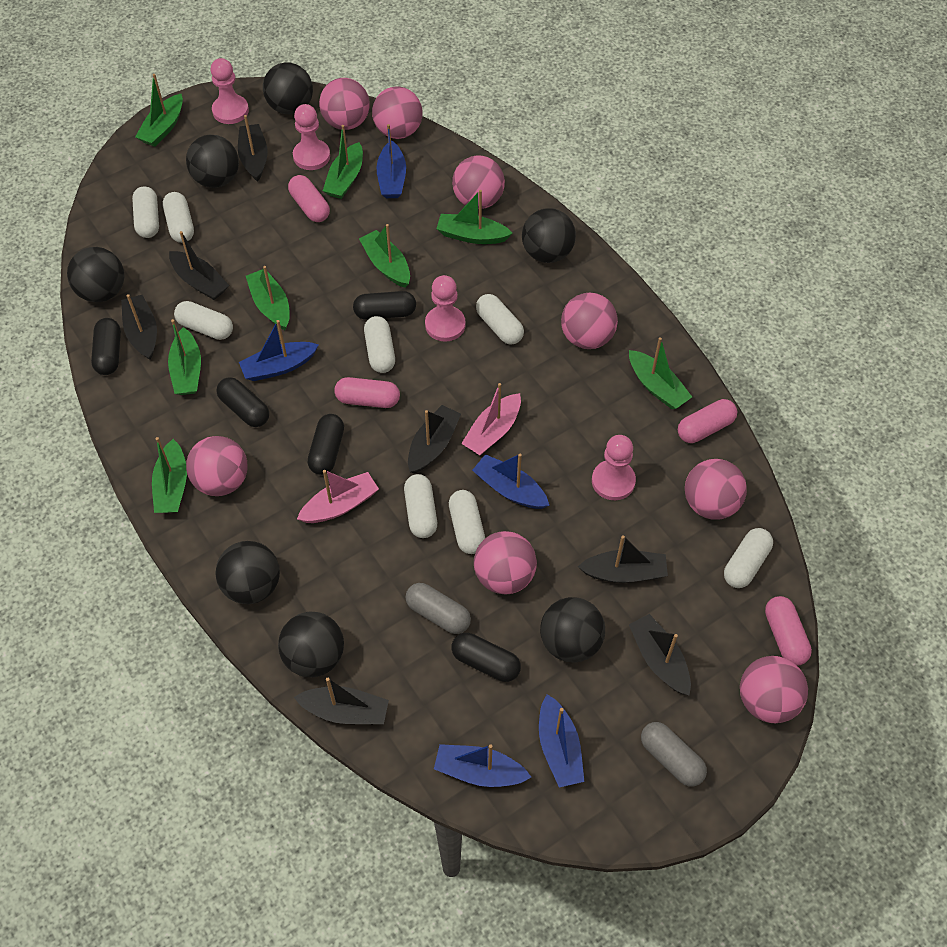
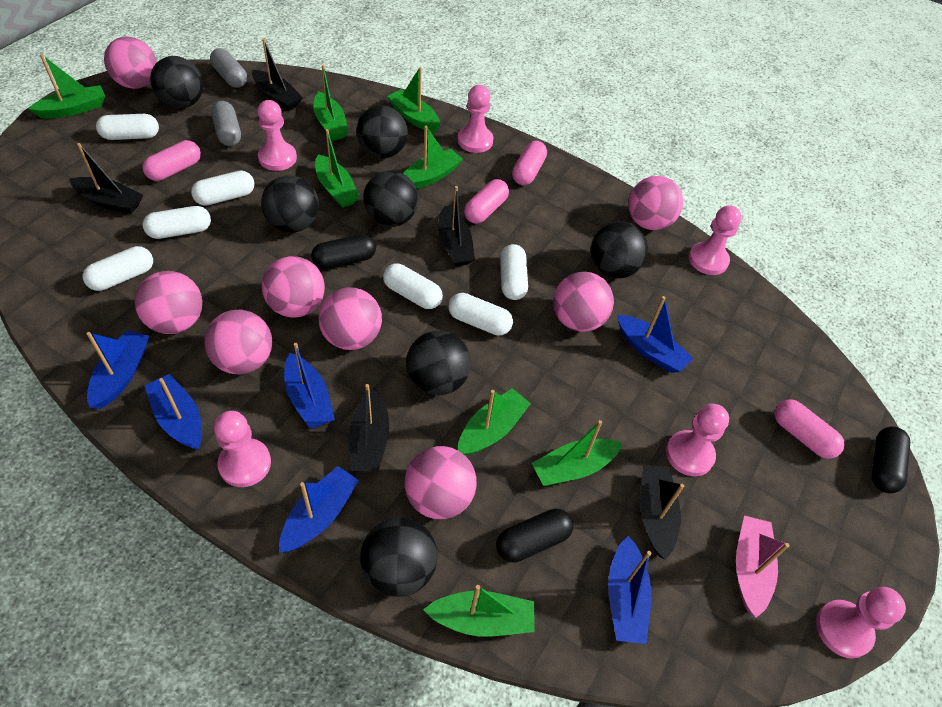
black boat: 7 -> 5
black capsule: 5 -> 3
blue boat: 5 -> 6
pink boat: 2 -> 1
pink pawn: 4 -> 6
white capsule: 8 -> 7

